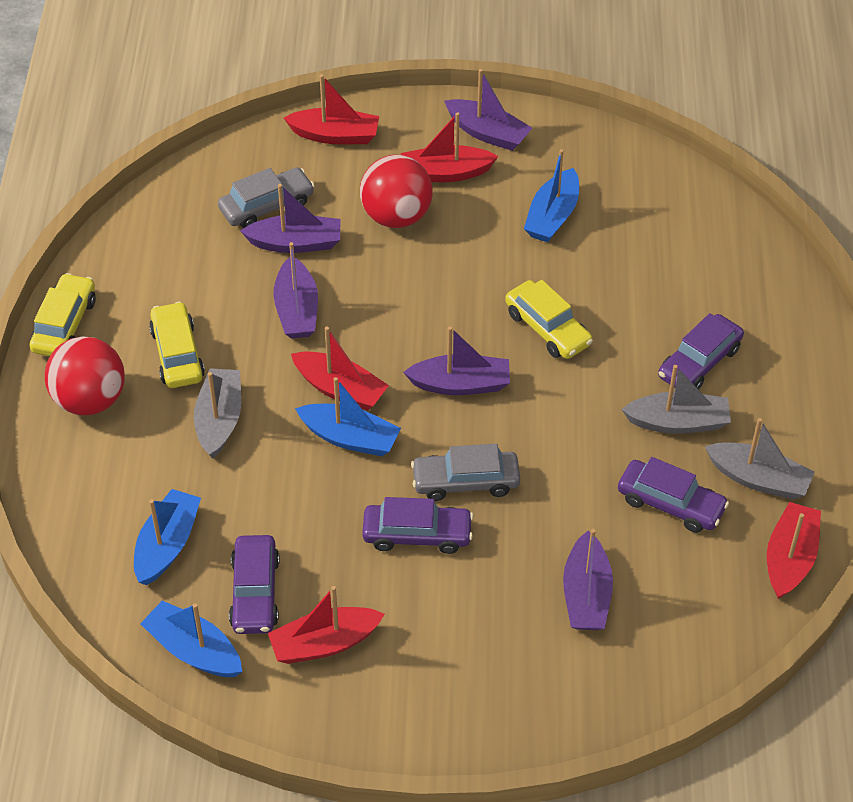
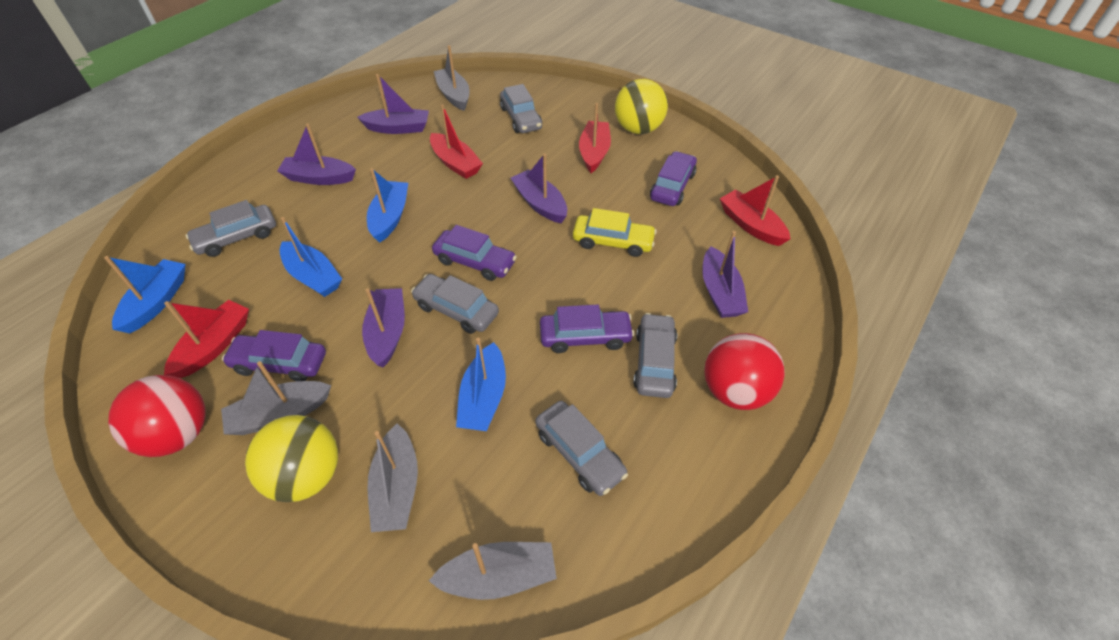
grey boat: 3 -> 4
grey car: 2 -> 5
red boat: 5 -> 4
yellow ball: 0 -> 2
yellow car: 3 -> 1

